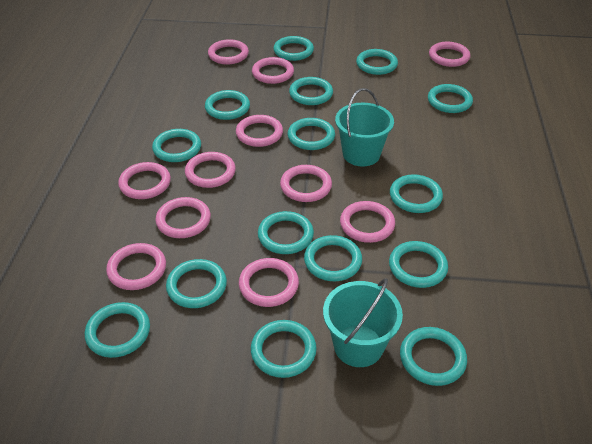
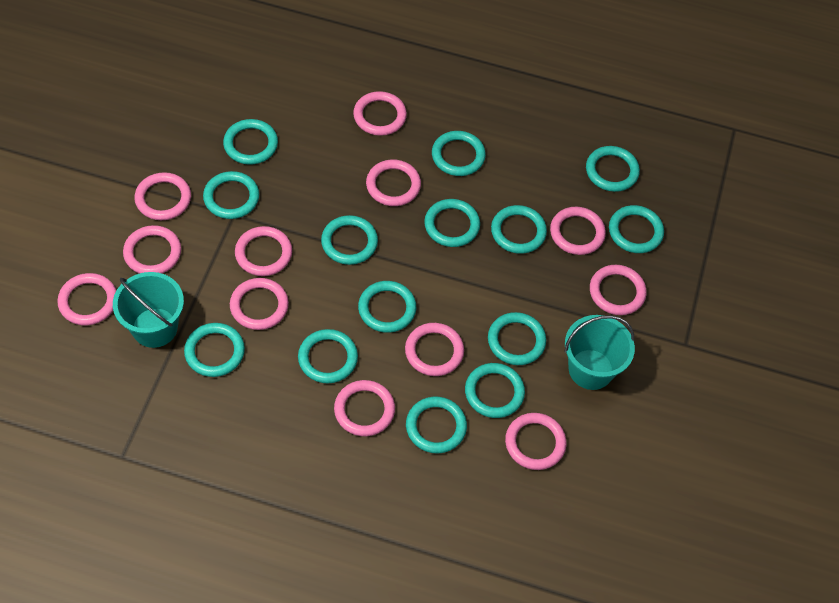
pink ring: 11 -> 12
turquoise ring: 15 -> 14

